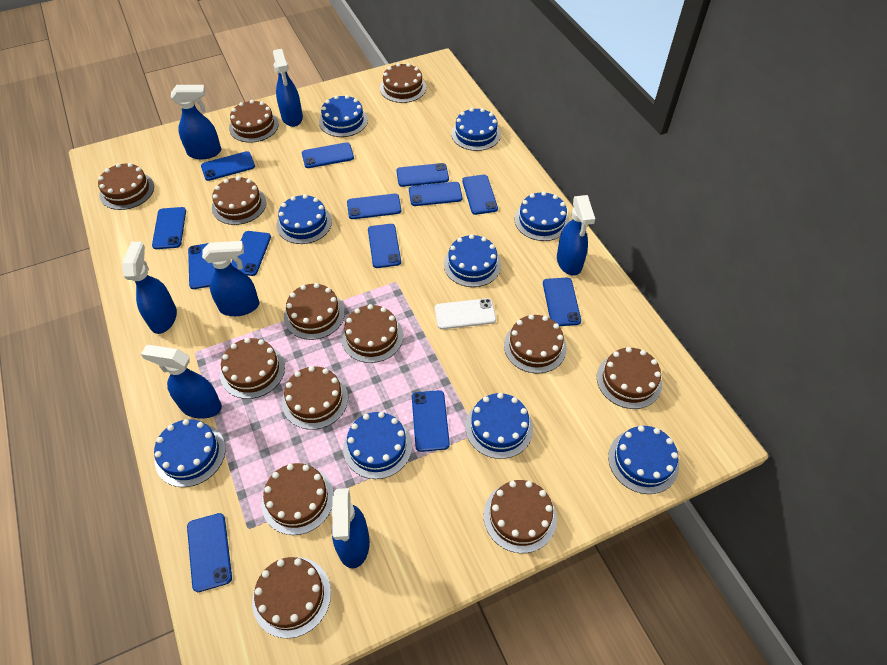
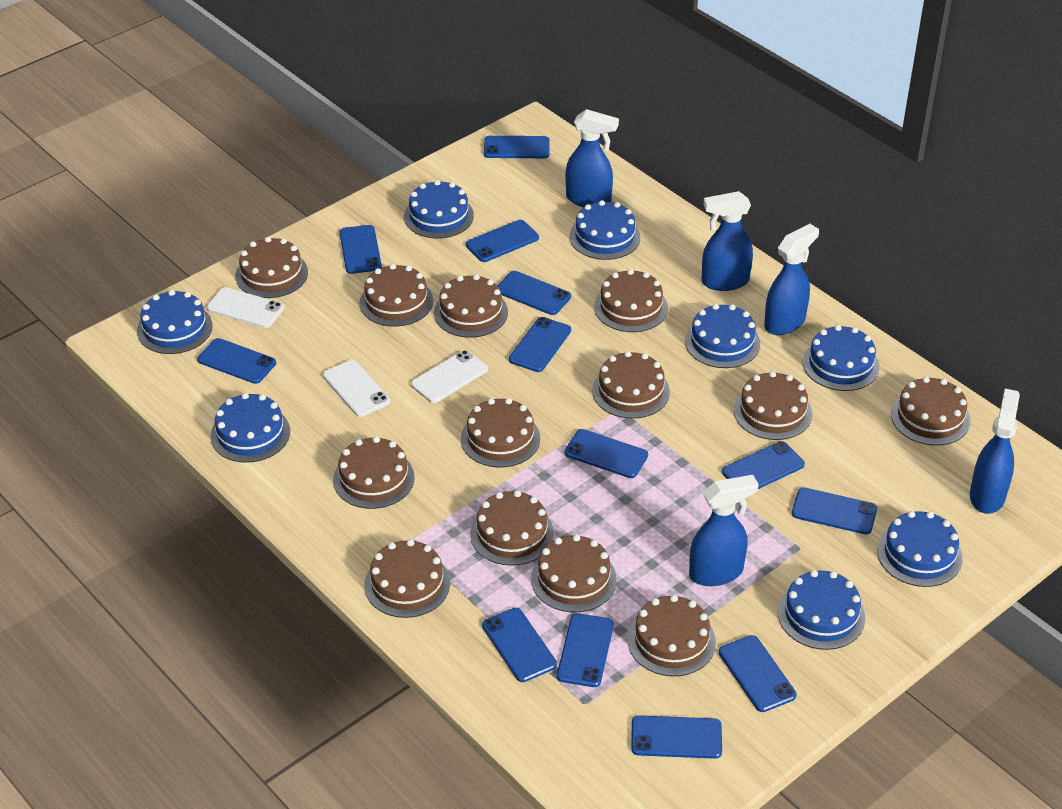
blue cake: 9 -> 8
blue spray bottle: 7 -> 5
white phone: 1 -> 3

